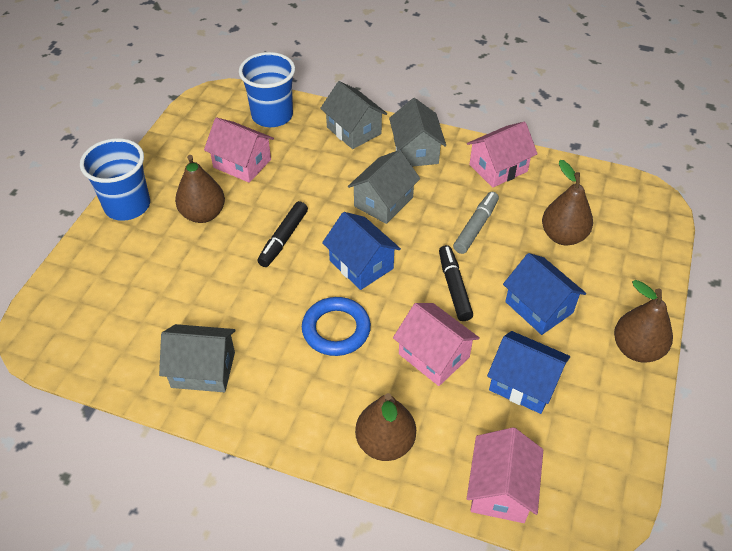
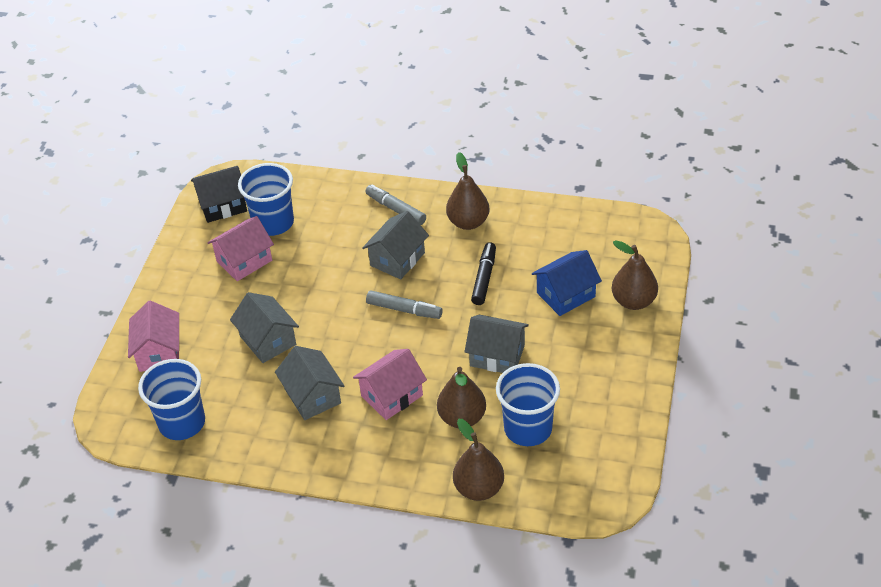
black house: 0 -> 1
black marker: 2 -> 1
blue cup: 2 -> 3
blue house: 3 -> 1
blue ring: 1 -> 0
grey marker: 1 -> 2
pink house: 4 -> 3

